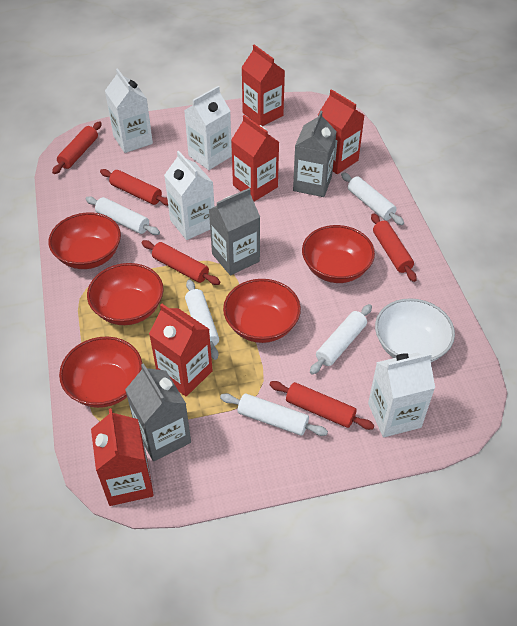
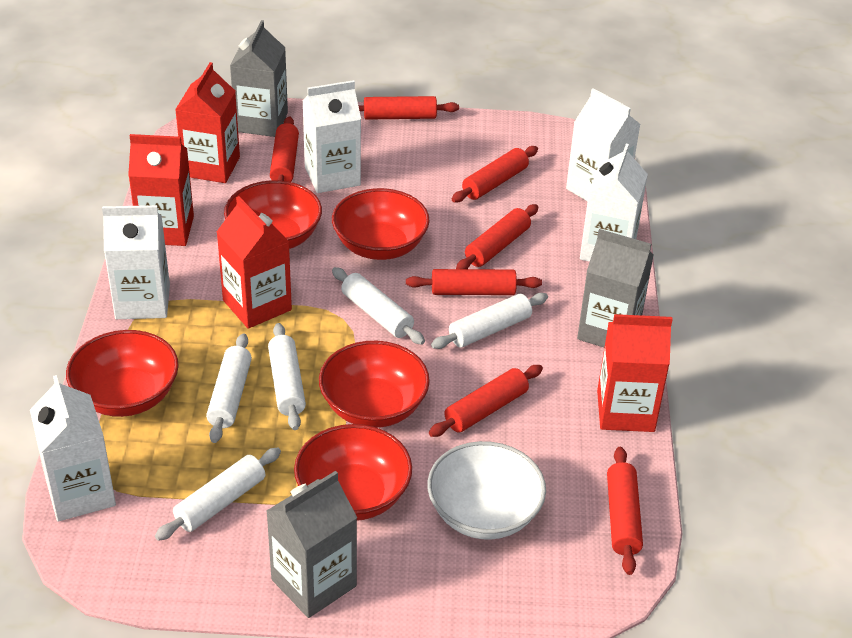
red carton: 5 -> 4
red rolling pin: 5 -> 7
white carton: 4 -> 5

